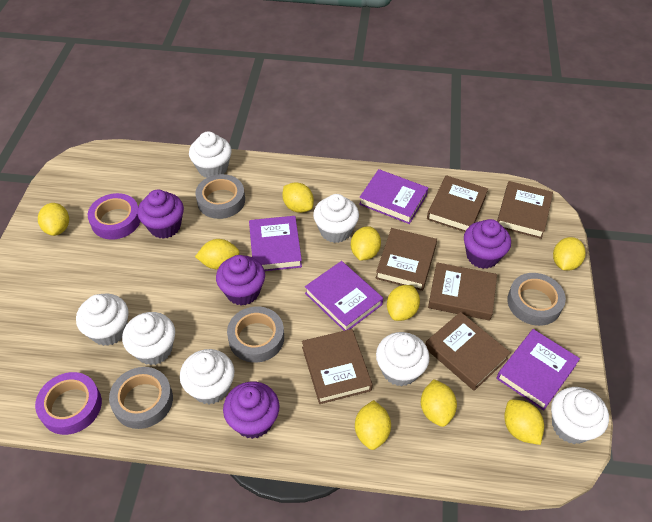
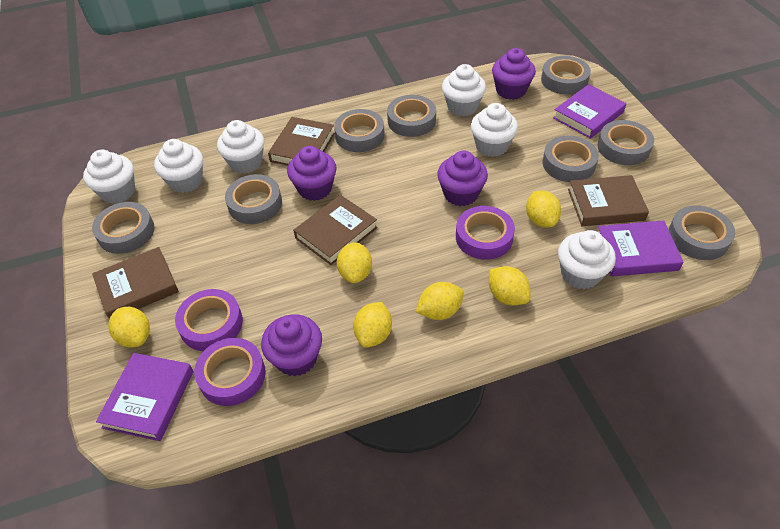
brown book: 6 -> 4
grey tape: 4 -> 8
purple book: 4 -> 3
purple tape: 2 -> 3
white cupcake: 7 -> 6
yellow lemon: 9 -> 6

